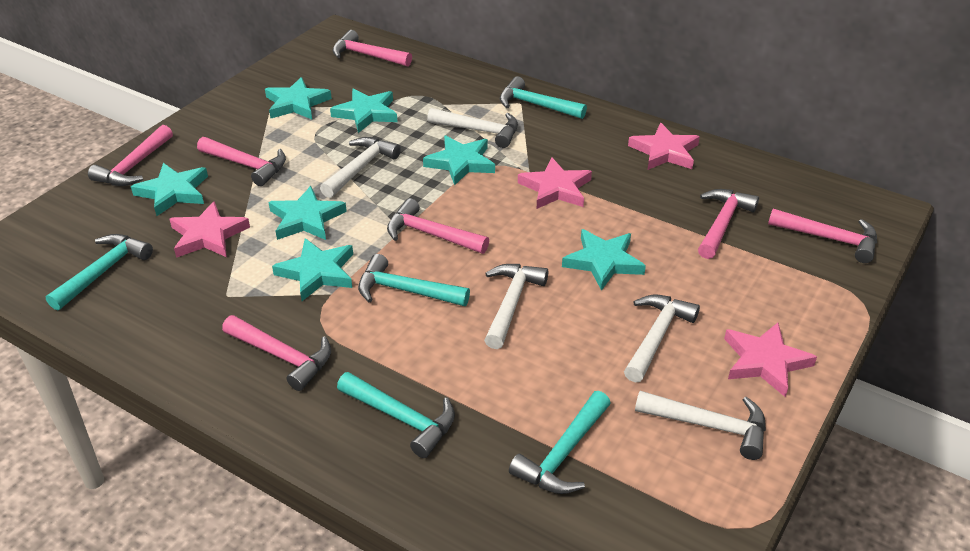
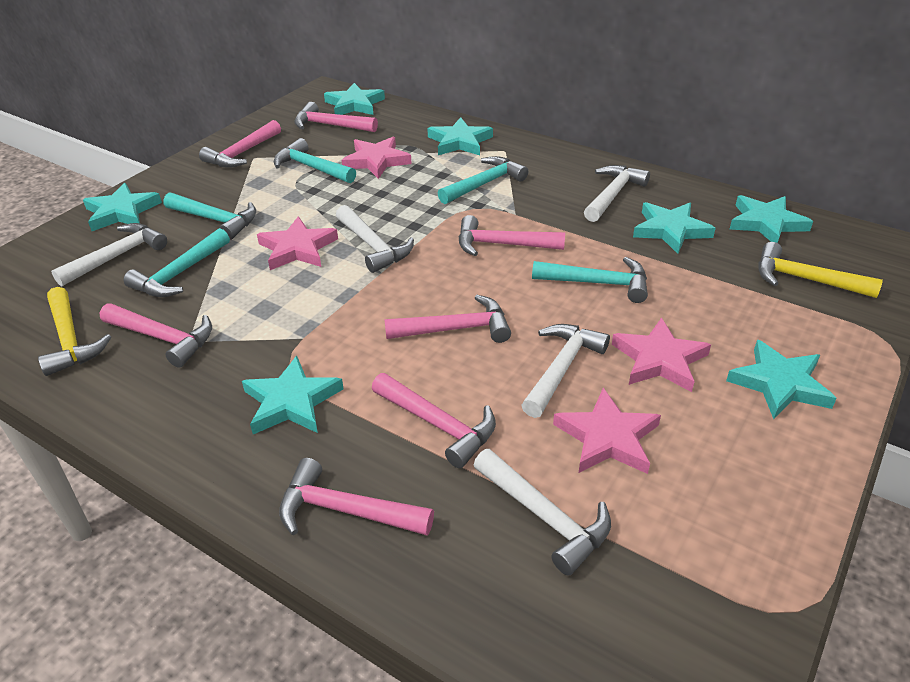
yellow hammer: 0 -> 2

